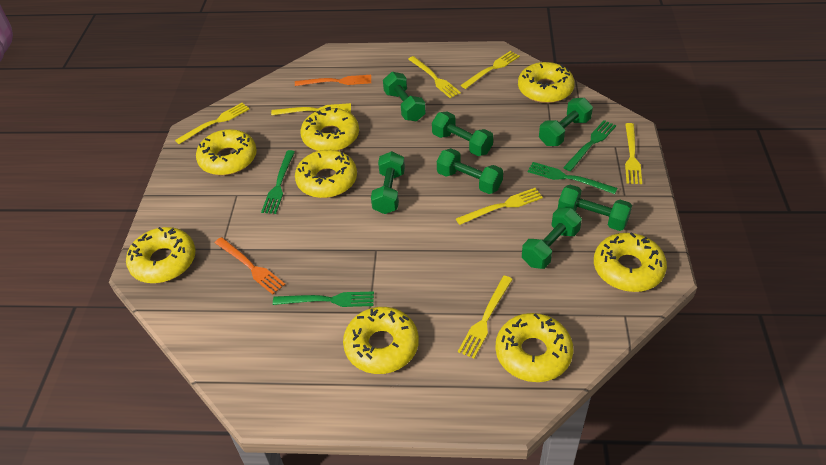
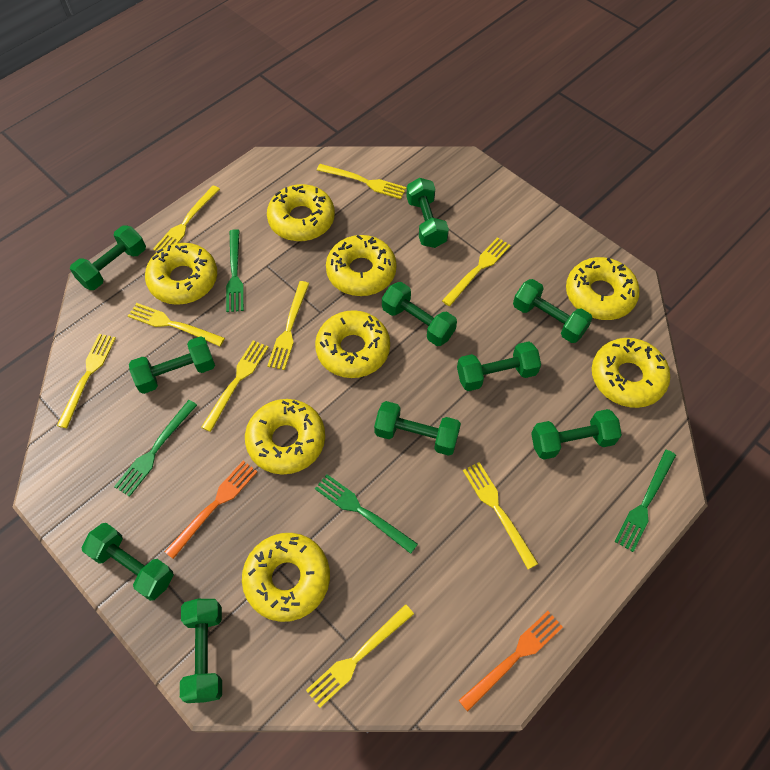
green dumbbell: 7 -> 10
yellow fork: 7 -> 9

